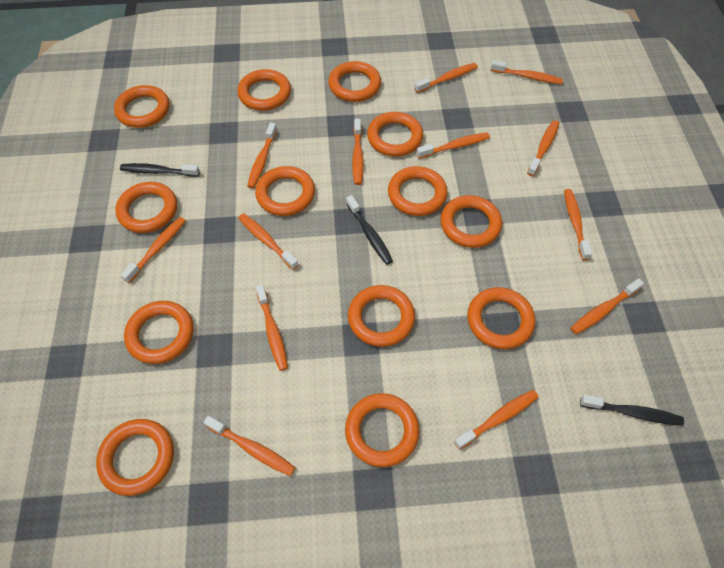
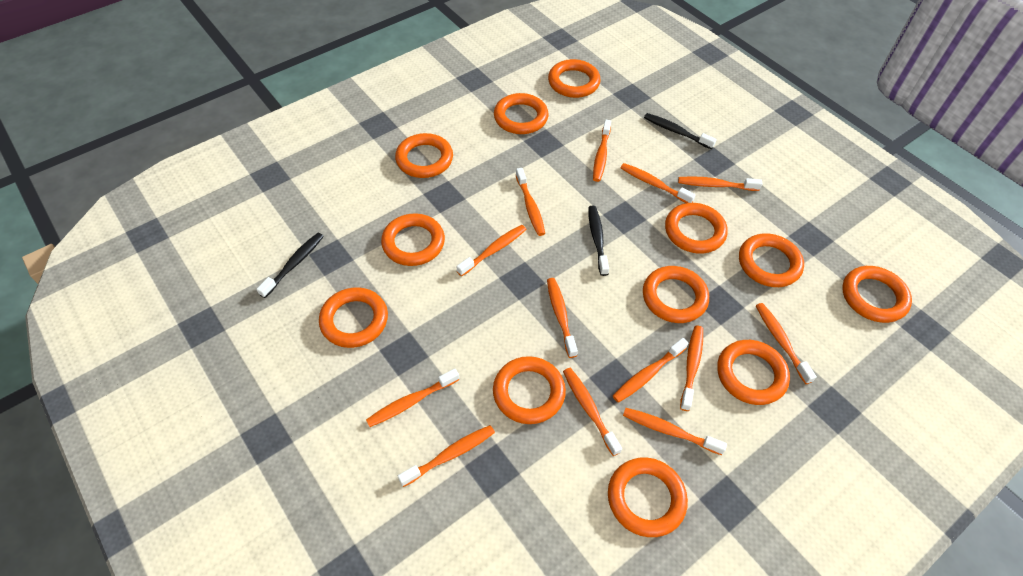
orange ring: 13 -> 12

